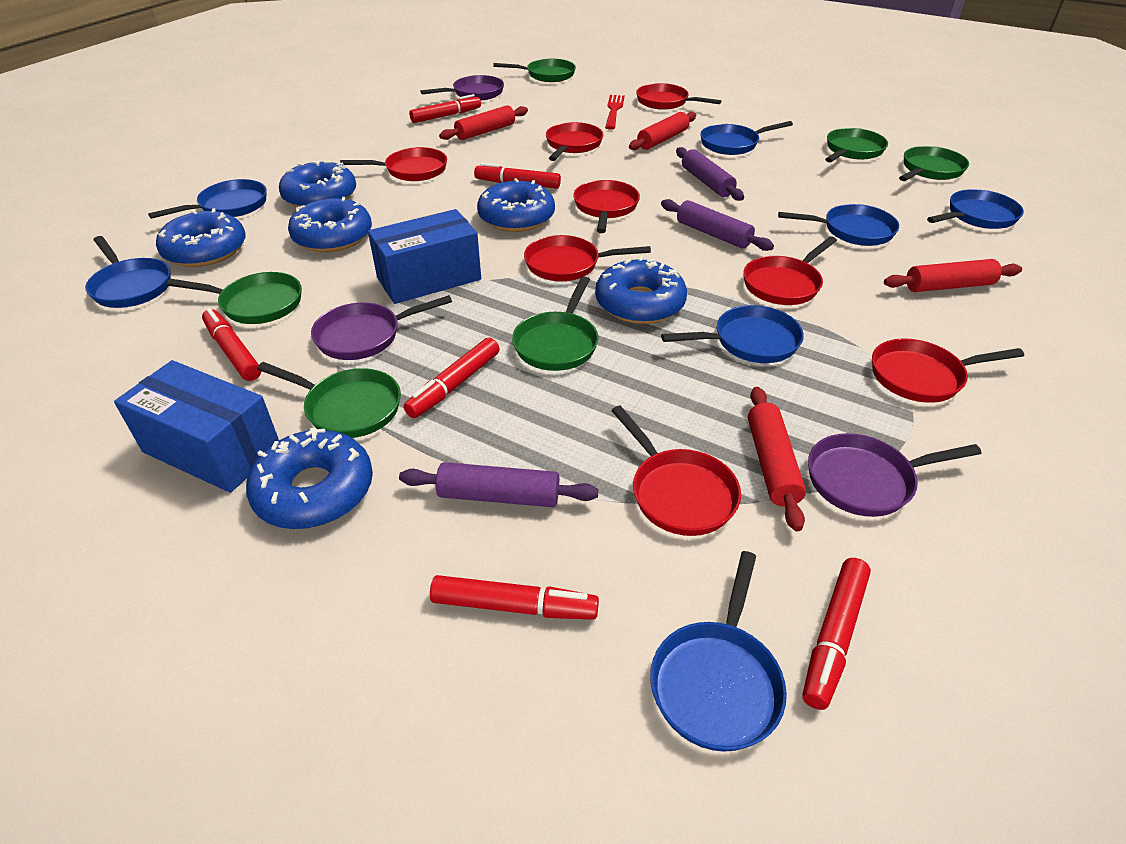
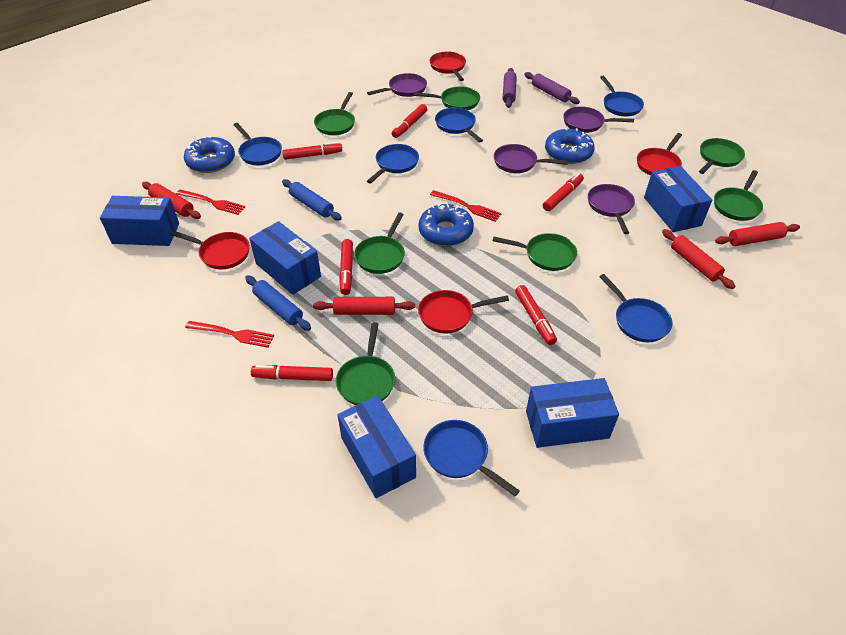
blue box: 2 -> 5
blue donut: 6 -> 3
blue pan: 7 -> 6
blue rolling pin: 0 -> 2
green pan: 6 -> 7
purple pan: 3 -> 4
purple rolling pin: 3 -> 2
red fork: 1 -> 3
red pan: 8 -> 4

